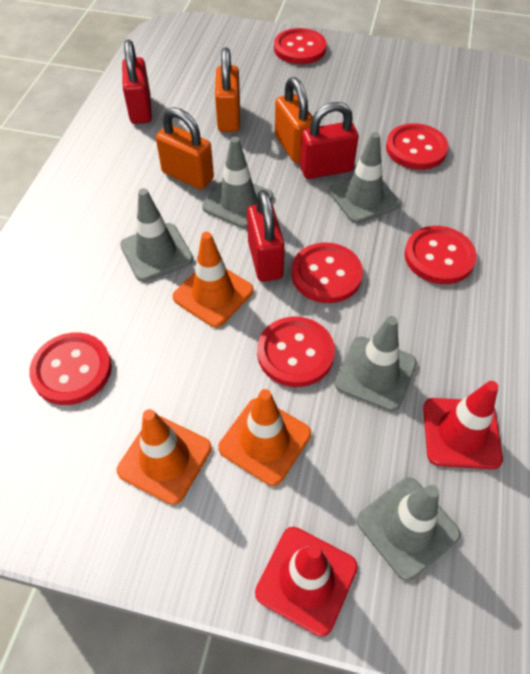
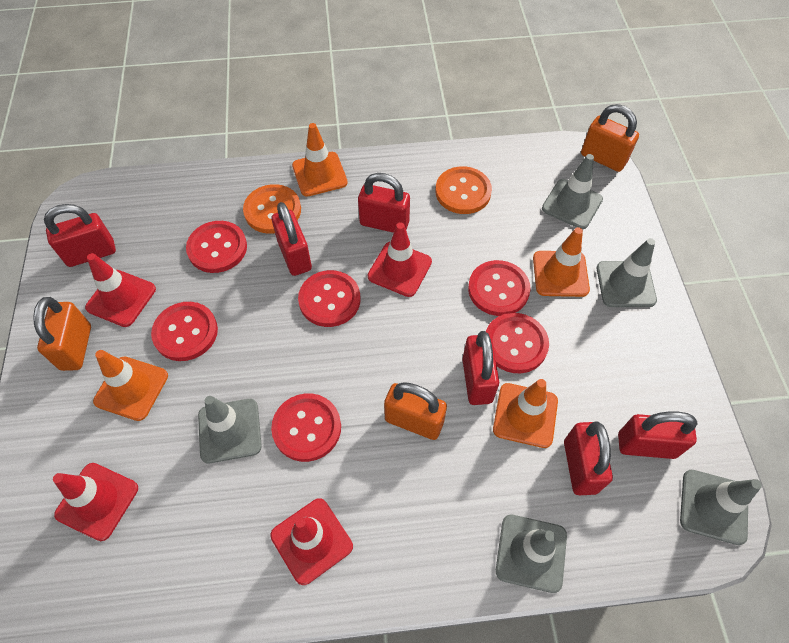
orange button: 0 -> 2
orange traffic cone: 3 -> 4
red padlock: 3 -> 6
red traffic cone: 2 -> 4

